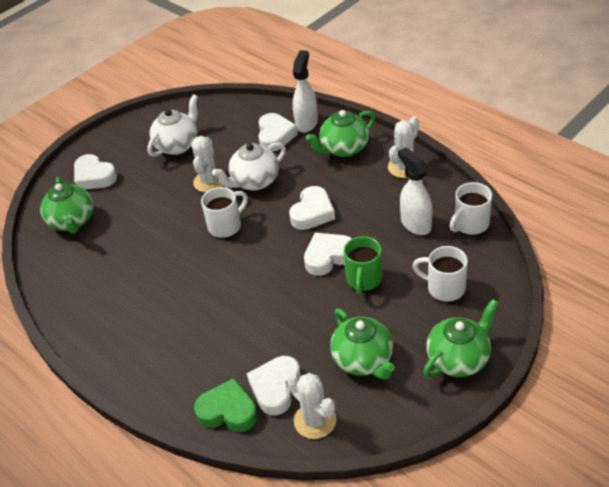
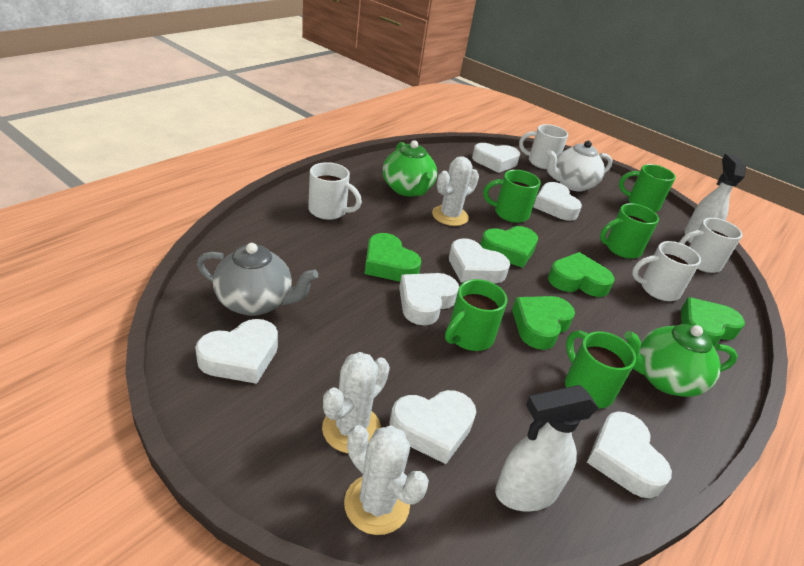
green heart: 1 -> 5
green mug: 1 -> 5
green teapot: 4 -> 2
grey teapot: 0 -> 1
white heart: 5 -> 7
white mug: 3 -> 4
white teapot: 2 -> 1

